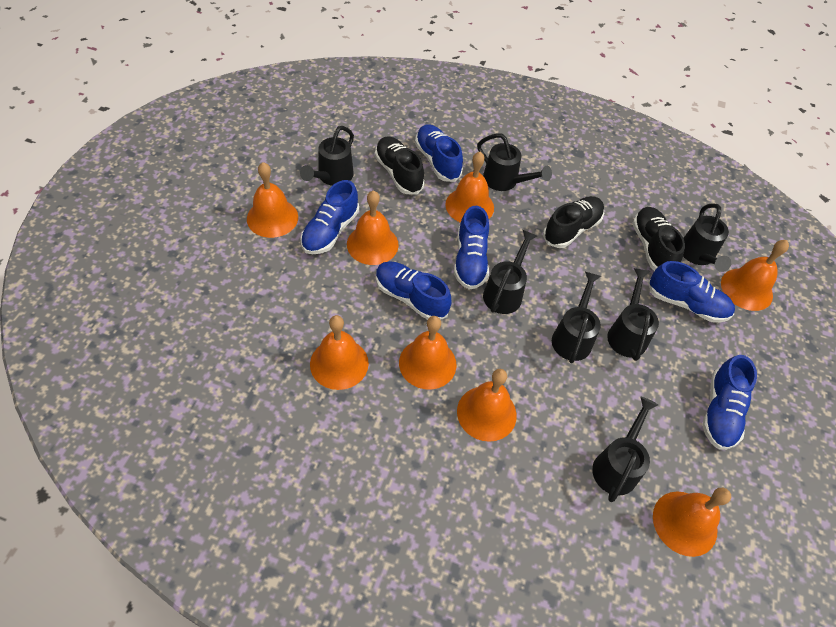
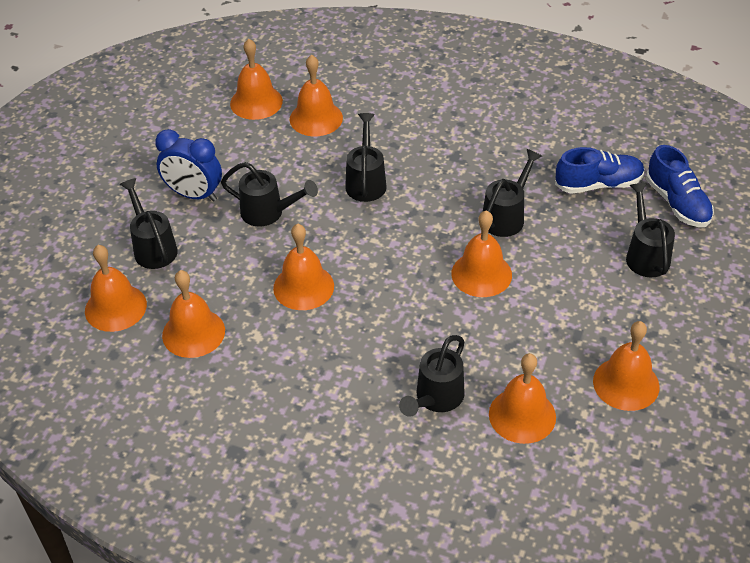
black shoe: 3 -> 0
black watering can: 7 -> 6
blue clock: 0 -> 1
blue shoe: 6 -> 2

